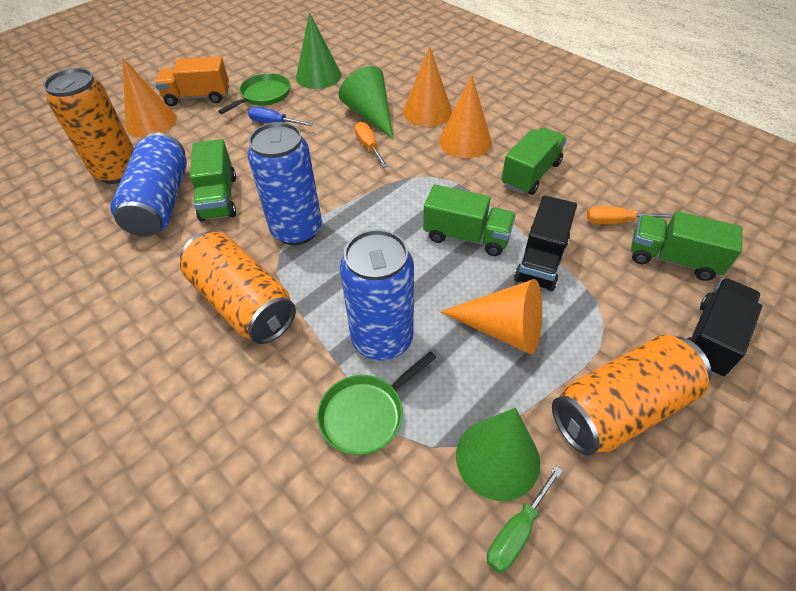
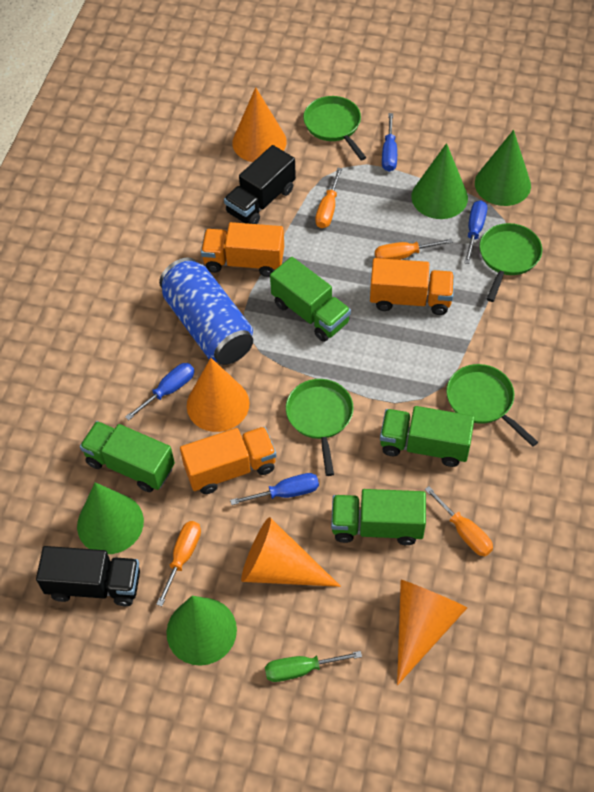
blue can: 3 -> 1
blue screwdriver: 1 -> 4
green cone: 3 -> 4
green pan: 2 -> 4
orange can: 3 -> 0
orange screwdriver: 2 -> 4
orange truck: 1 -> 3

